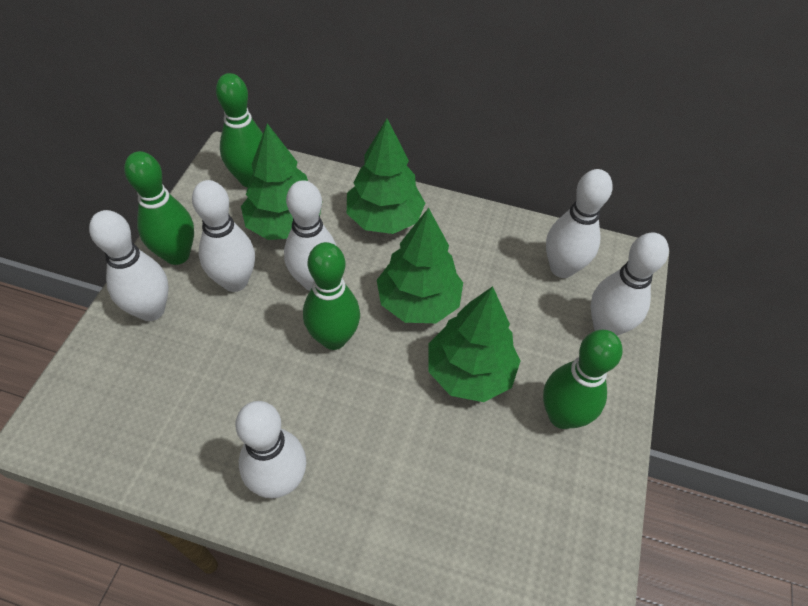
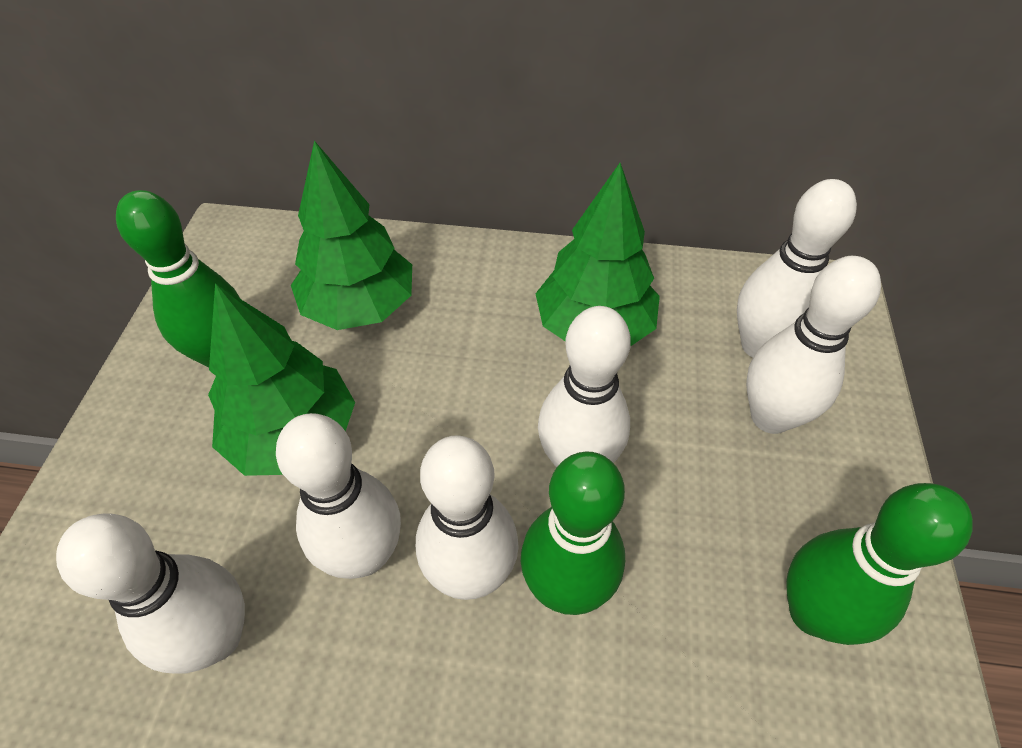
green bowling pin: 4 -> 3
green tree: 4 -> 3

